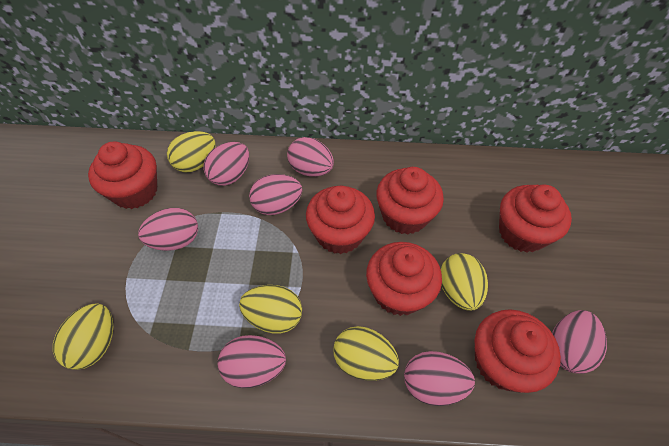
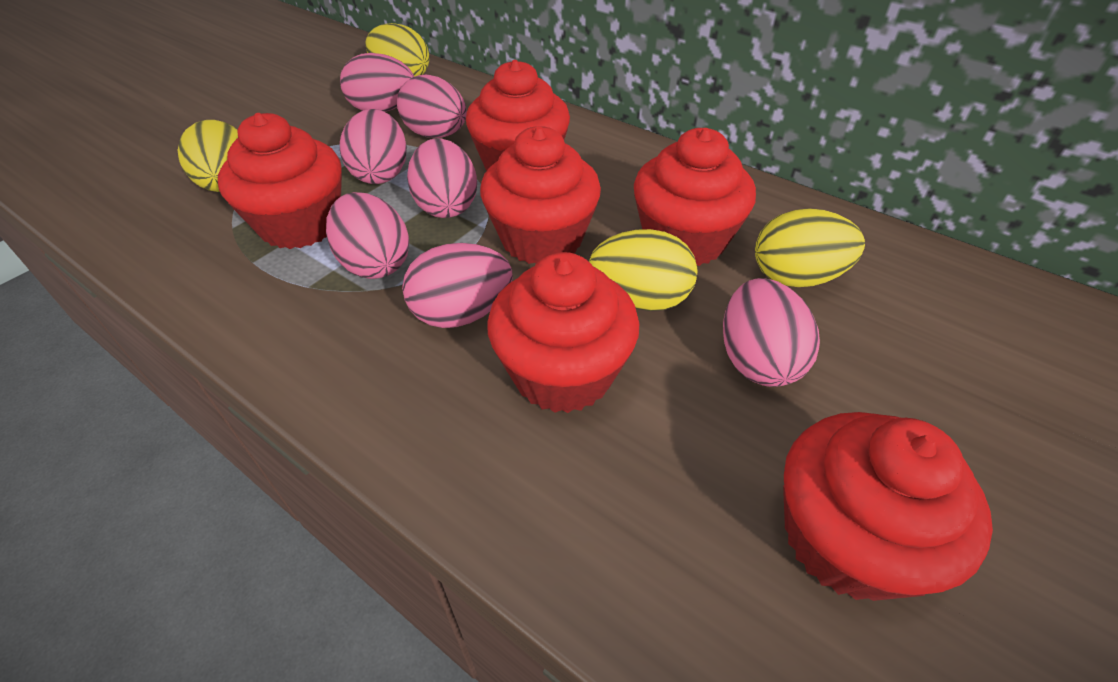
yellow egg: 5 -> 4

